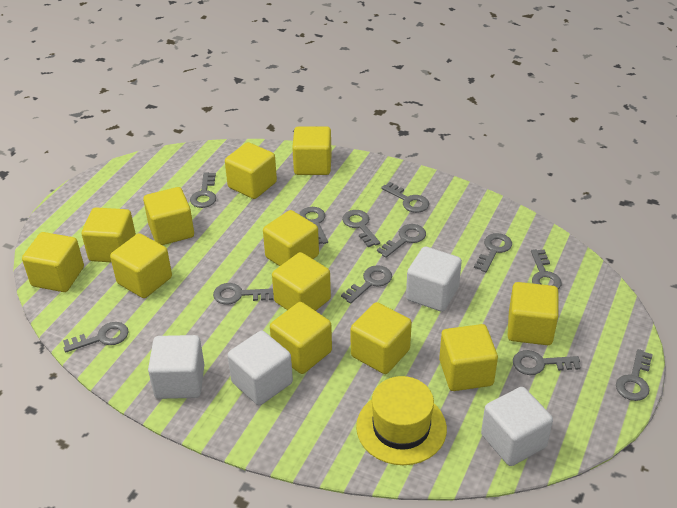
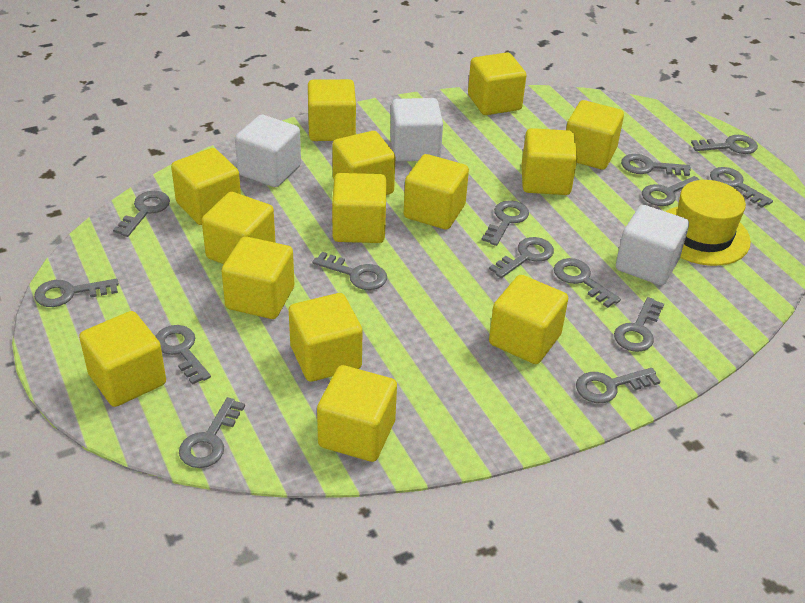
grey key: 12 -> 14
white cube: 4 -> 3
yellow cube: 12 -> 14

